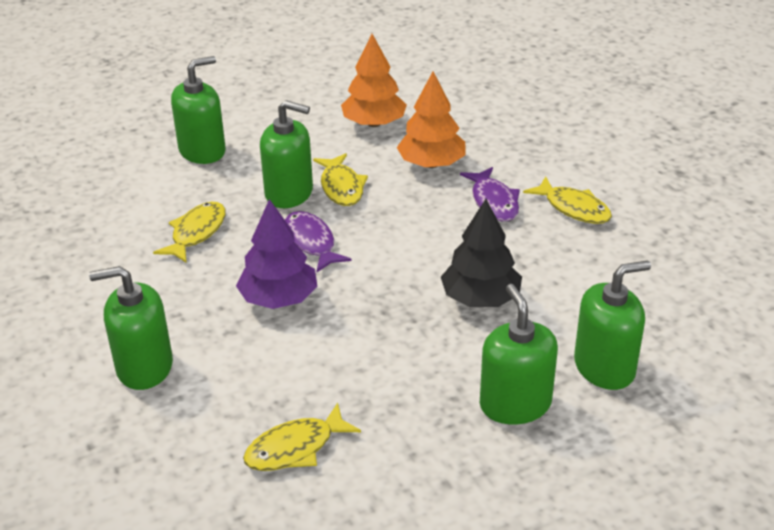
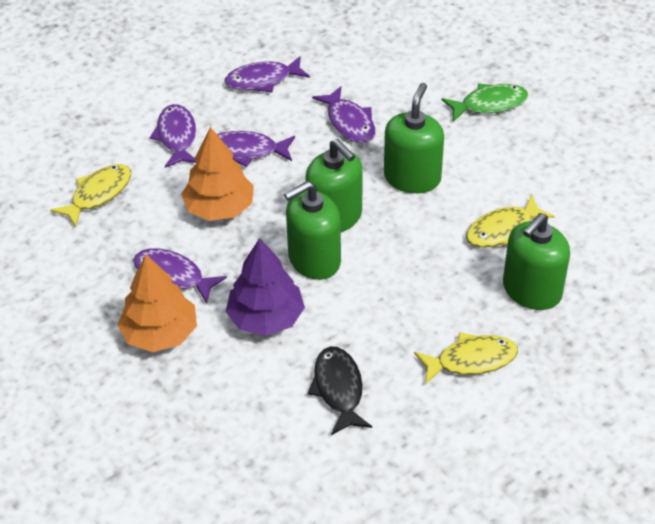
black fish: 0 -> 1
black tree: 1 -> 0
green fish: 0 -> 1
green soap dispenser: 5 -> 4
purple fish: 2 -> 5
yellow fish: 4 -> 3

